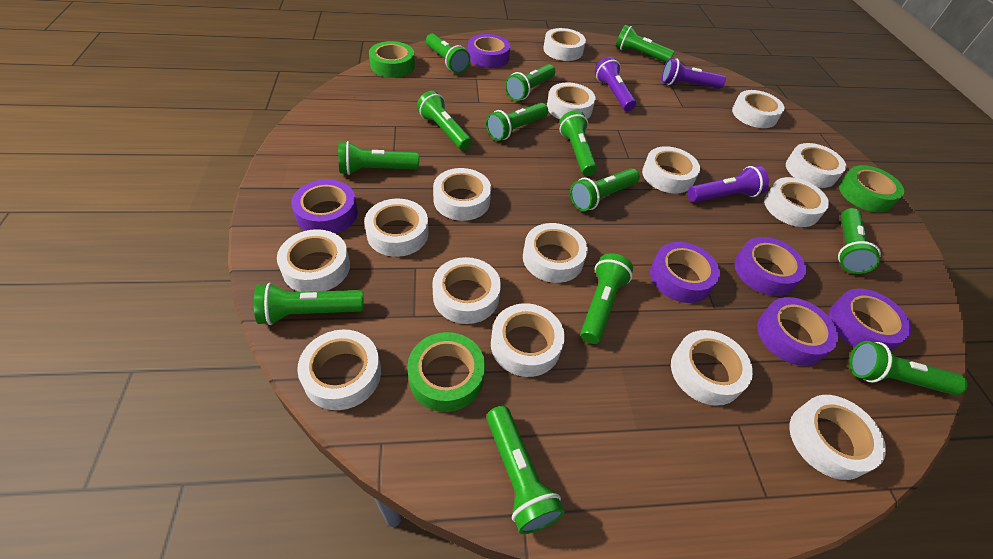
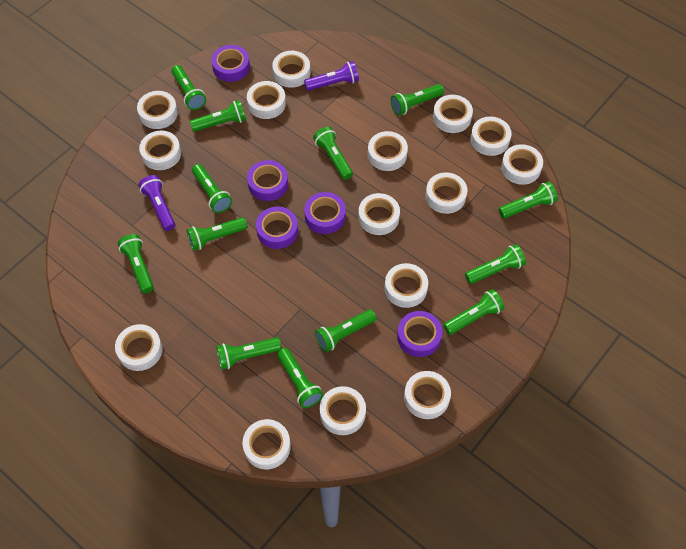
green tape: 3 -> 0
purple flashlight: 3 -> 2
purple tape: 6 -> 5

